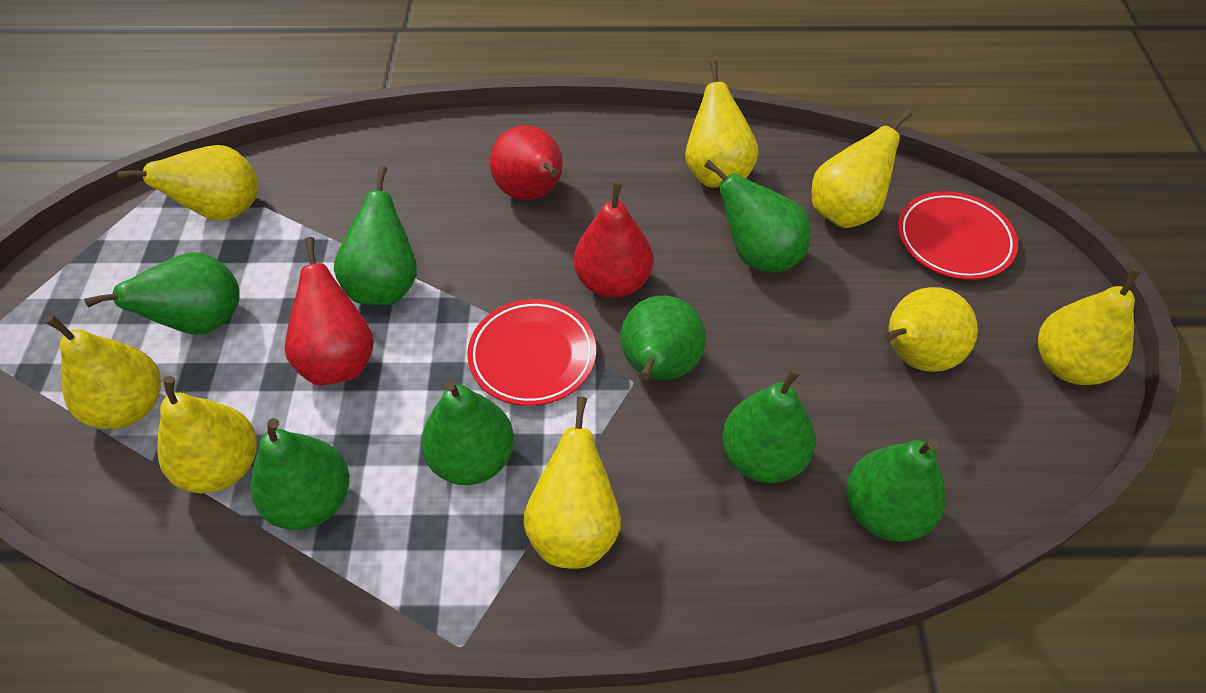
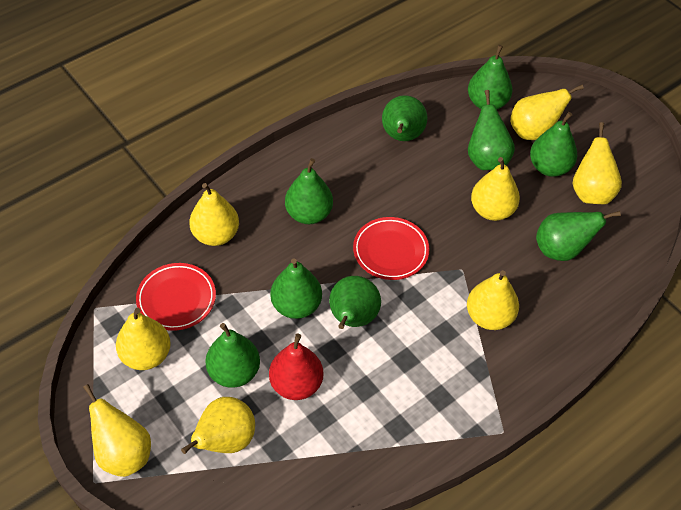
green pear: 8 -> 9
red pear: 3 -> 1

